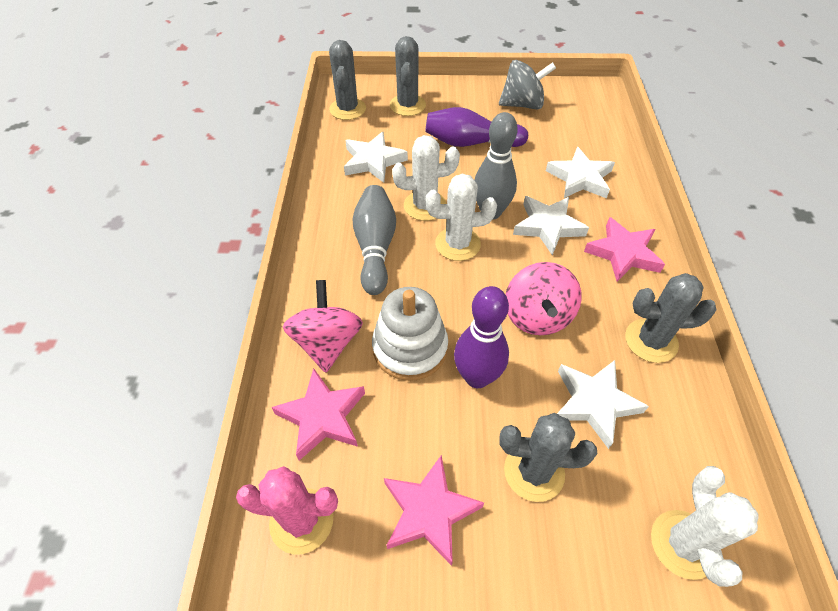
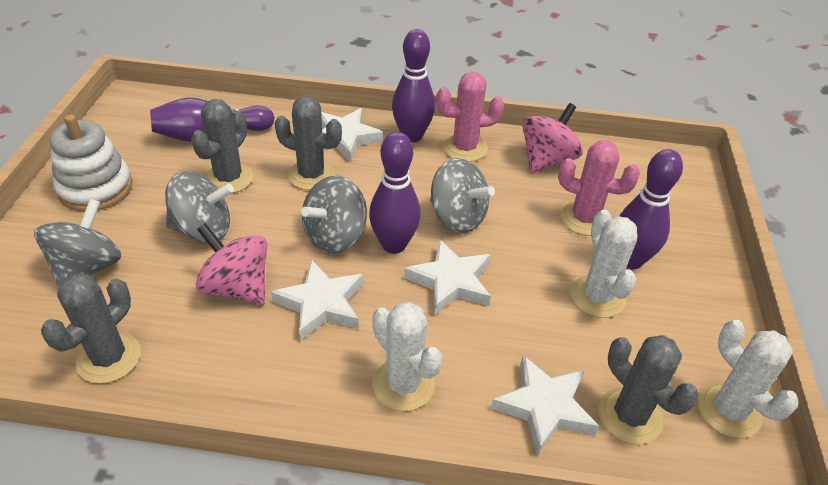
grey bowling pin: 2 -> 0
grey spinning top: 1 -> 4
pink cactus: 1 -> 2
pink star: 3 -> 0
purple bowling pin: 2 -> 4

